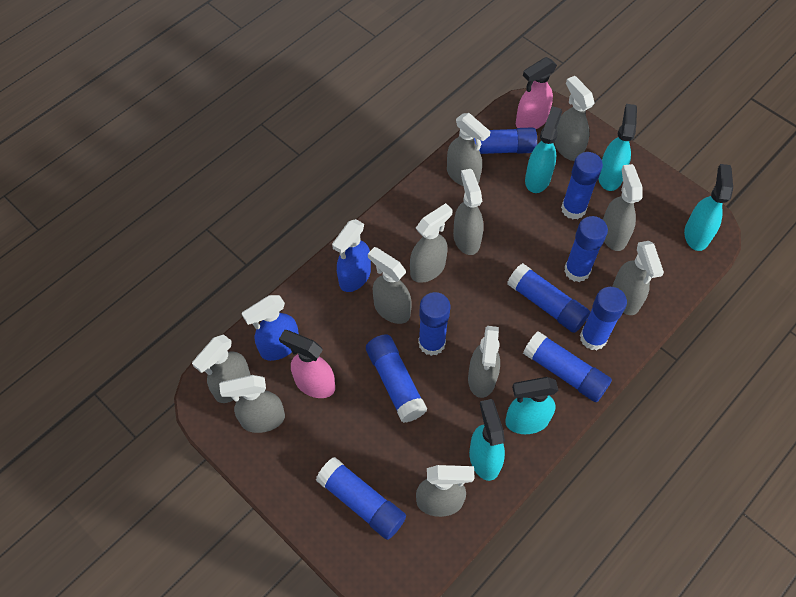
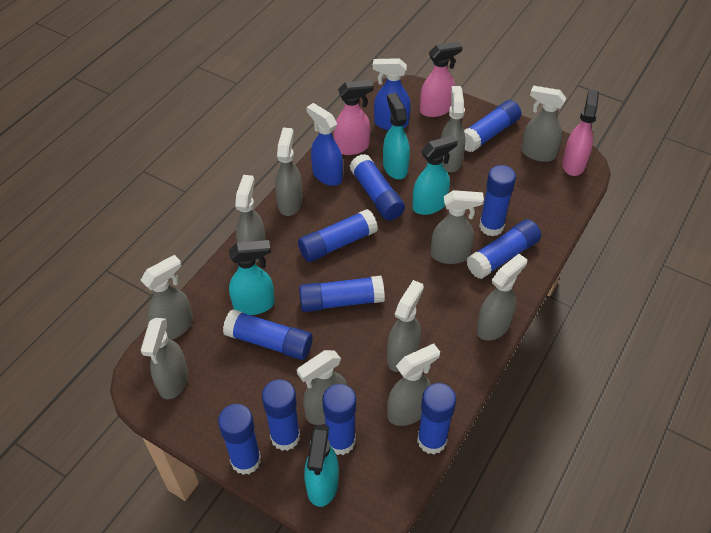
blue glue stick: 9 -> 11
pink spray bottle: 2 -> 3
turquoise spray bottle: 5 -> 4

